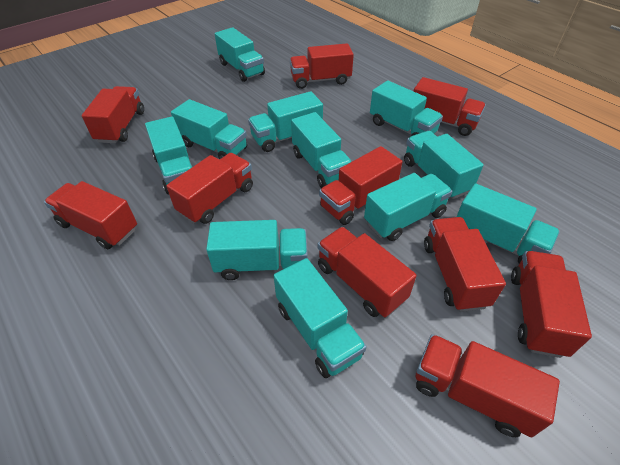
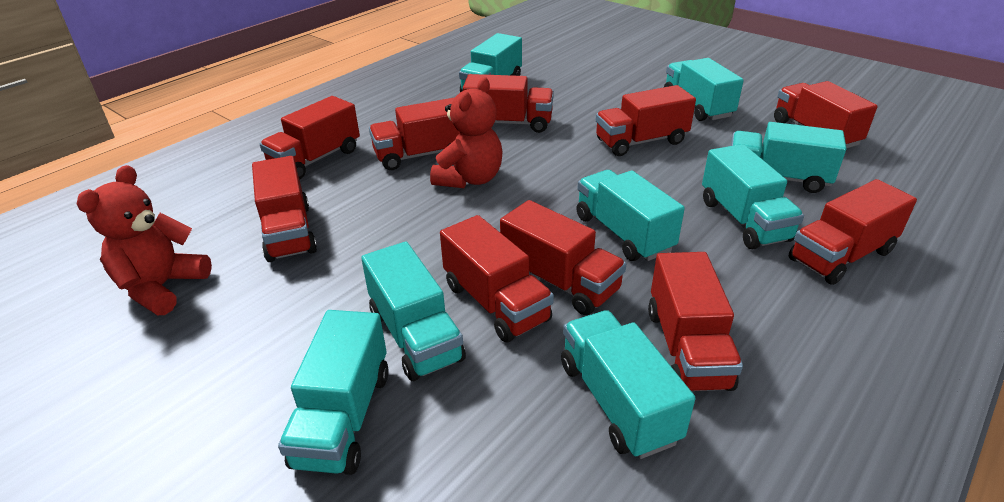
red teddy bear: 0 -> 2
turquoise truck: 11 -> 8

